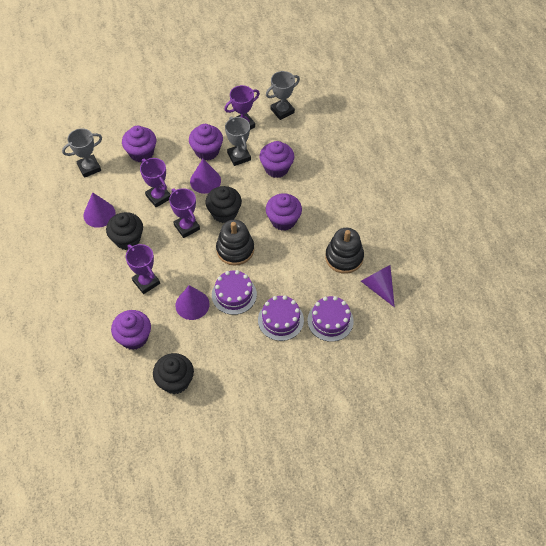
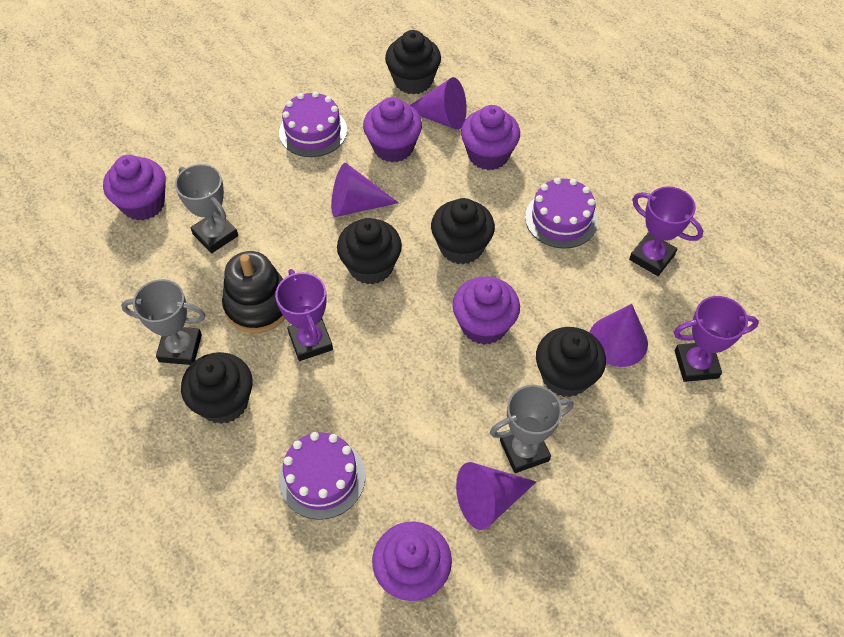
black cupcake: 3 -> 5
black stacking toy: 2 -> 1
purple trophy: 4 -> 3

